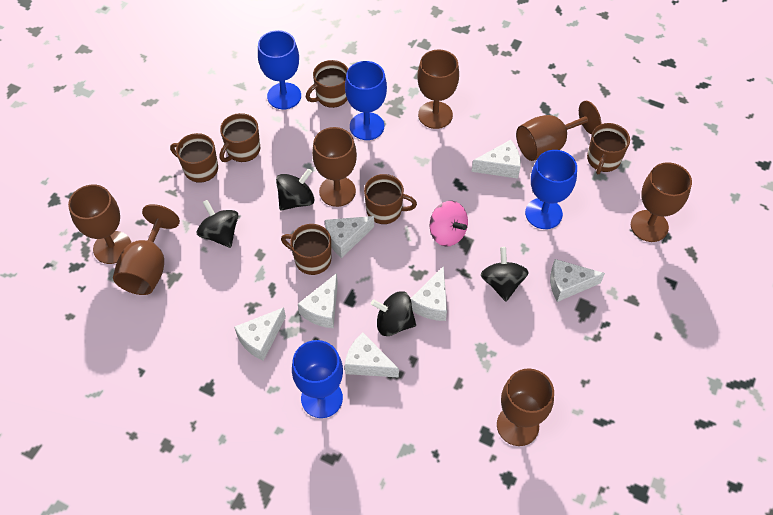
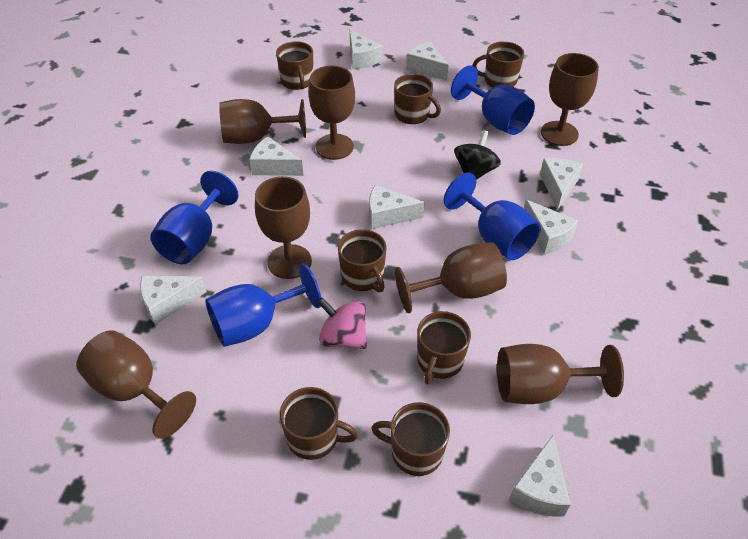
black spinning top: 4 -> 1
brown mug: 6 -> 7
white cheese: 7 -> 8

